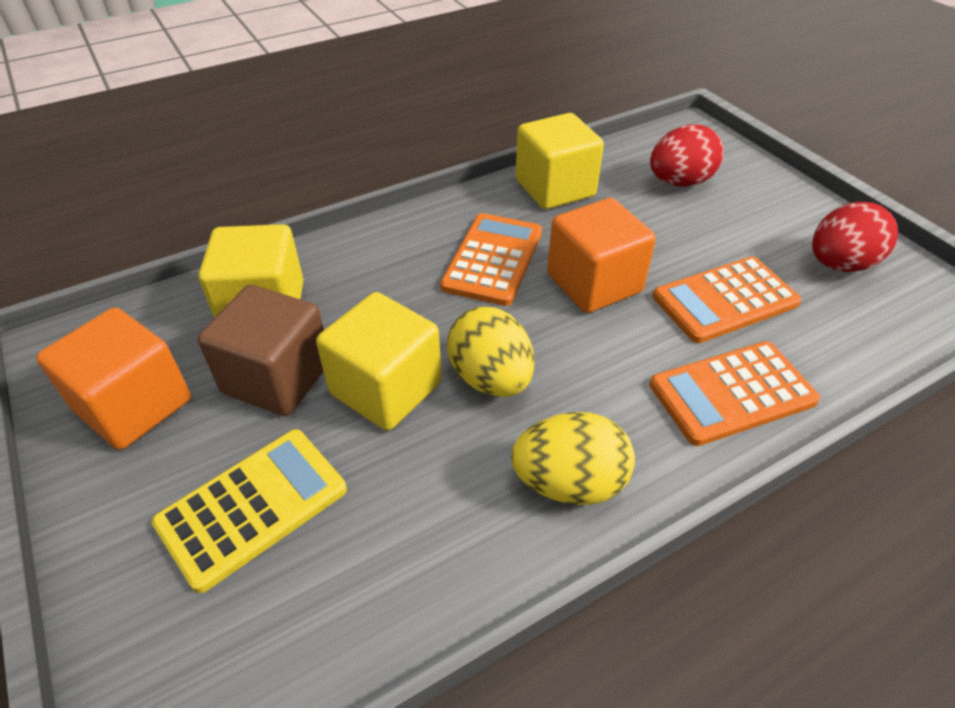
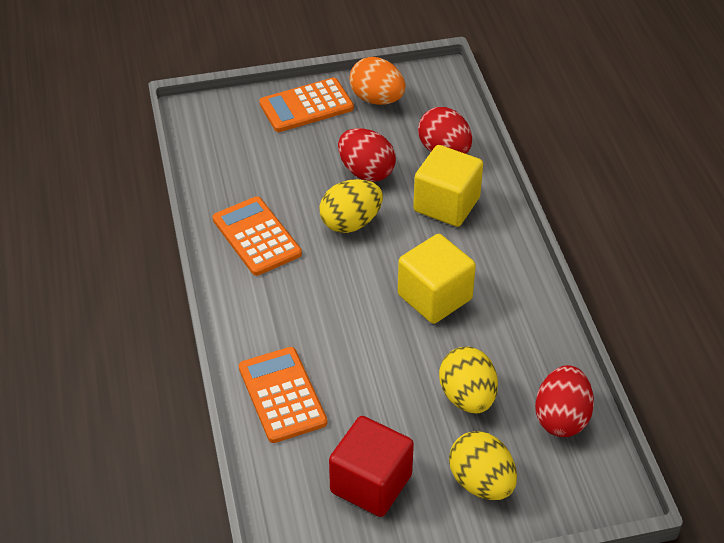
brown cube: 1 -> 0
orange cube: 2 -> 0
orange egg: 0 -> 1
red cube: 0 -> 1
red egg: 2 -> 3
yellow calculator: 1 -> 0
yellow cube: 3 -> 2
yellow egg: 2 -> 3

